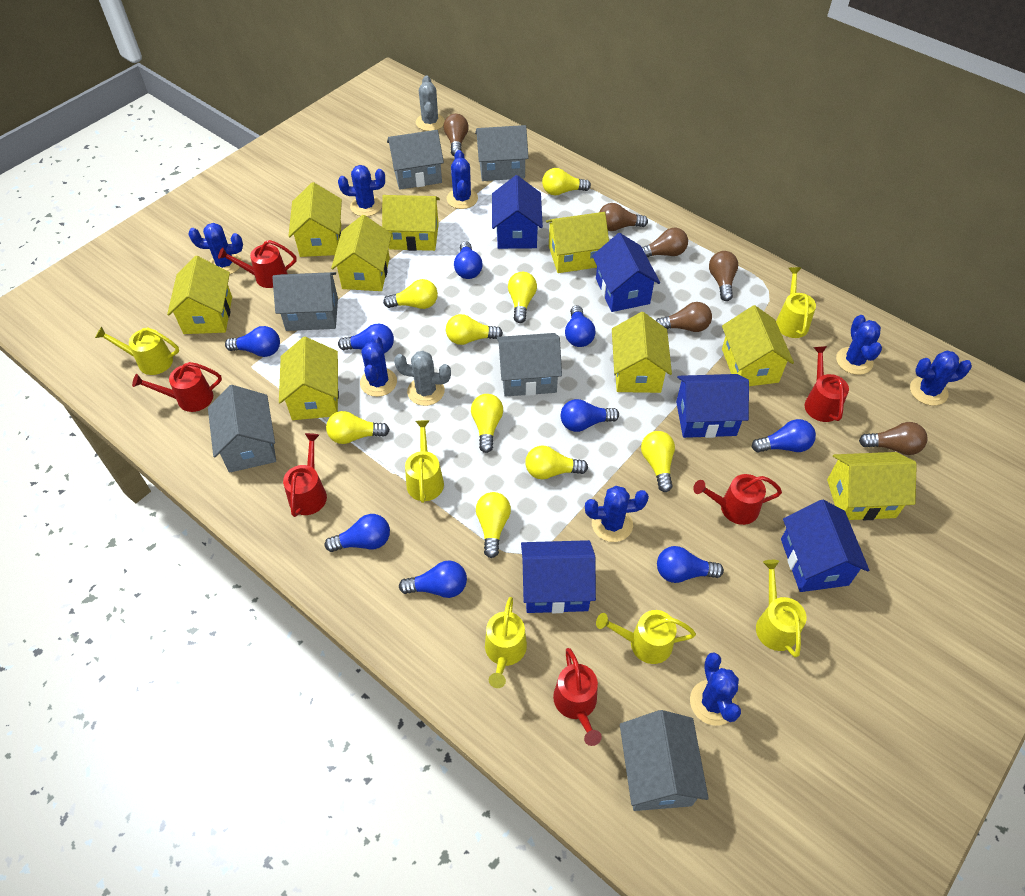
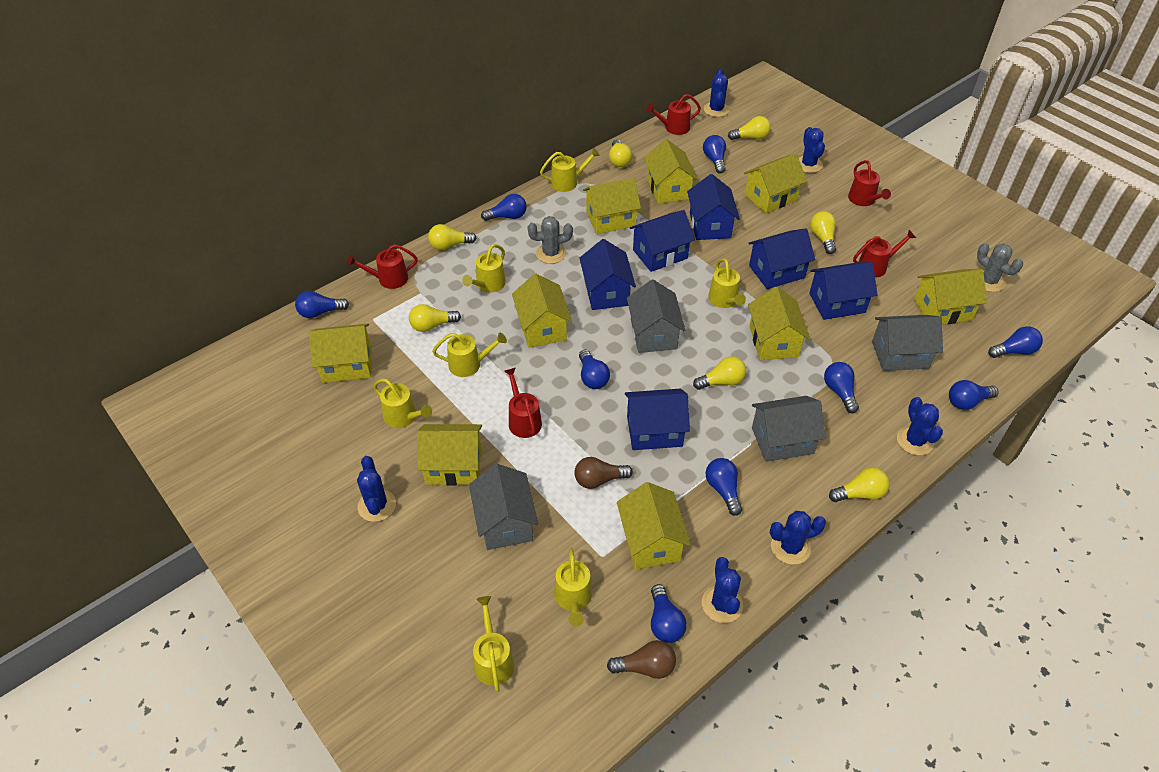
blue cactus: 8 -> 6
blue house: 5 -> 6
brown light bulb: 6 -> 2
grey house: 6 -> 4
red watering can: 6 -> 5
yellow light bulb: 9 -> 7
yellow watering can: 6 -> 7

